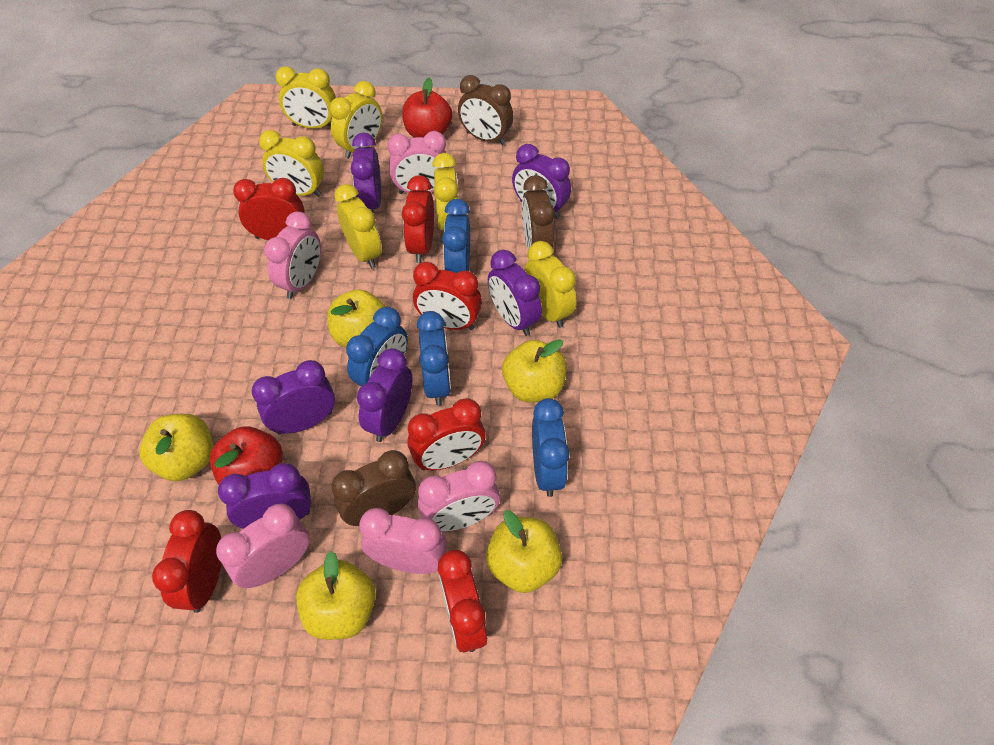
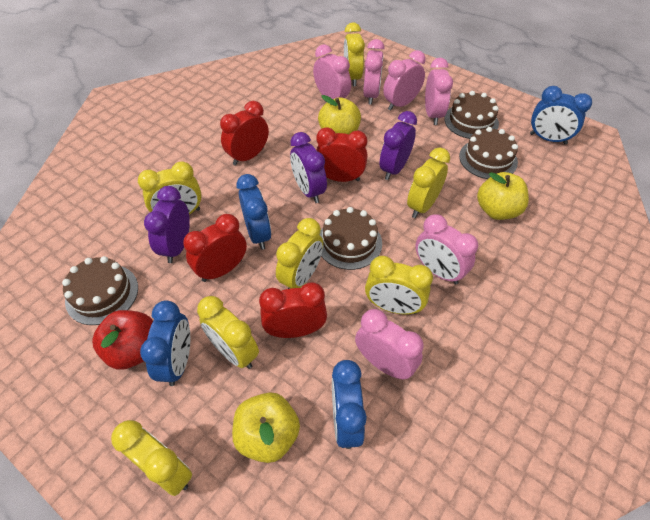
brown cake: 0 -> 4
brown clock: 3 -> 0
pink clock: 5 -> 6
purple clock: 6 -> 3
red apple: 2 -> 1
red clock: 6 -> 4
yellow apple: 5 -> 3
yellow clock: 6 -> 7

